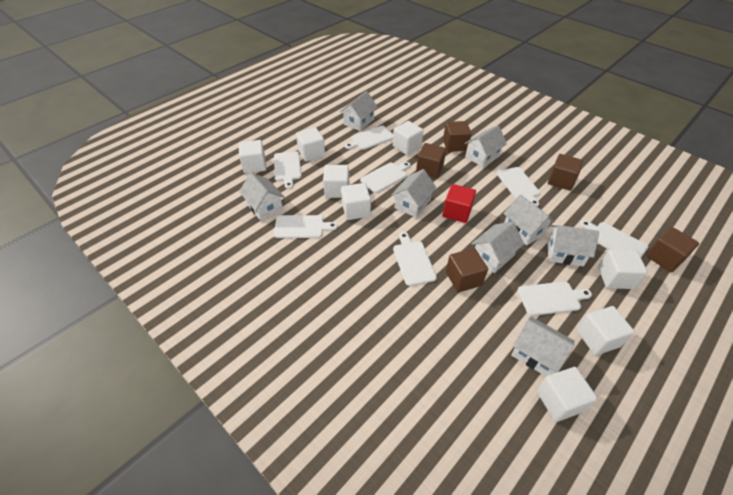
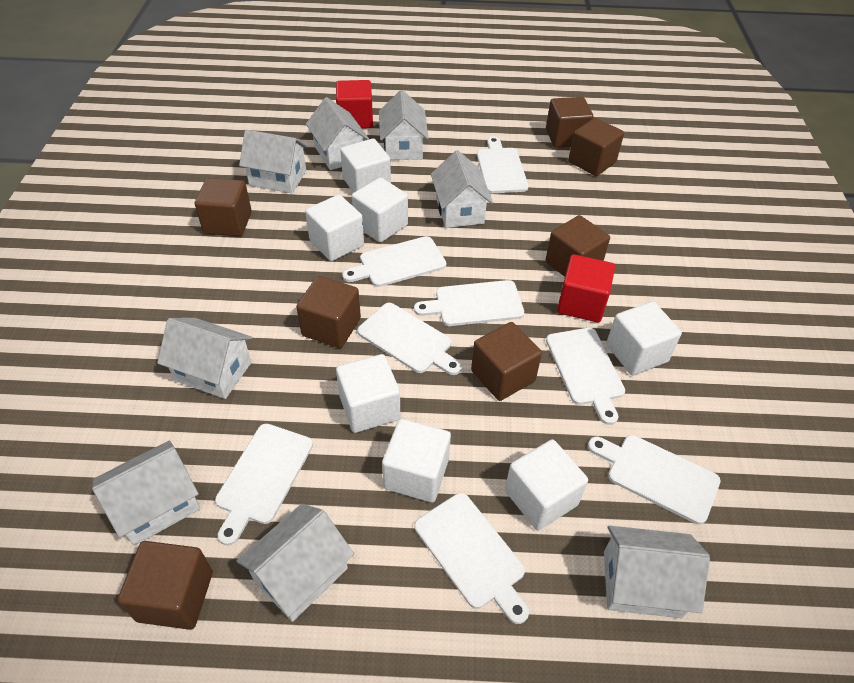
brown cube: 5 -> 7
red cube: 1 -> 2
white cube: 8 -> 7

